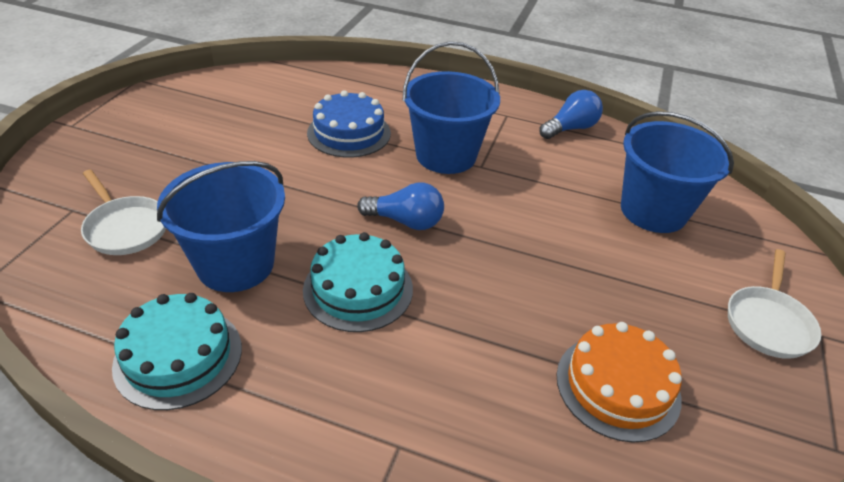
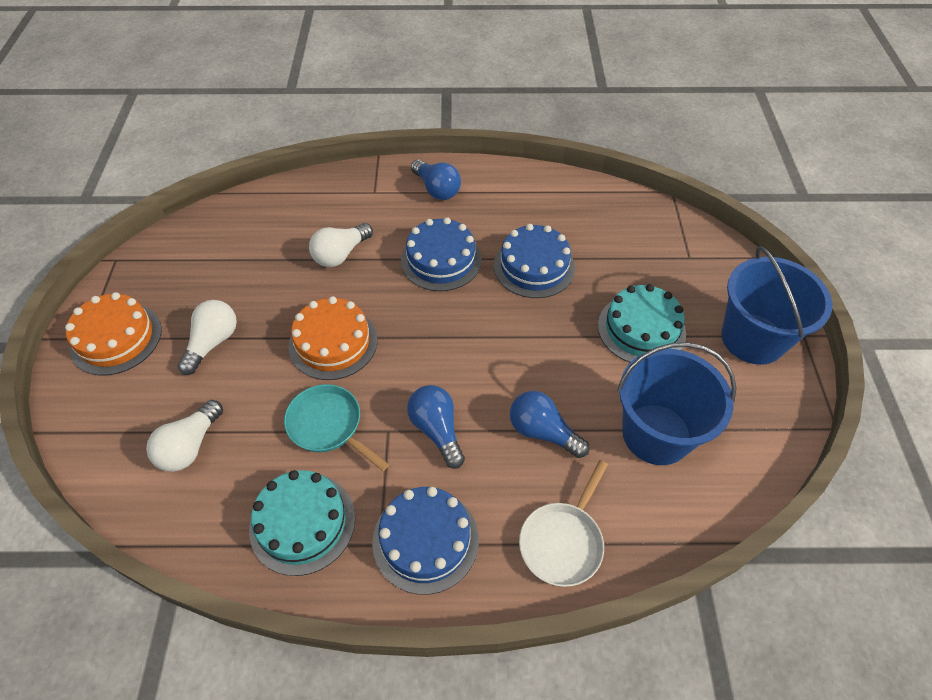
blue bucket: 3 -> 2
blue cake: 1 -> 3
blue light bulb: 2 -> 3
orange cake: 1 -> 2
turquoise pan: 0 -> 1
white light bulb: 0 -> 3
white pan: 2 -> 1

